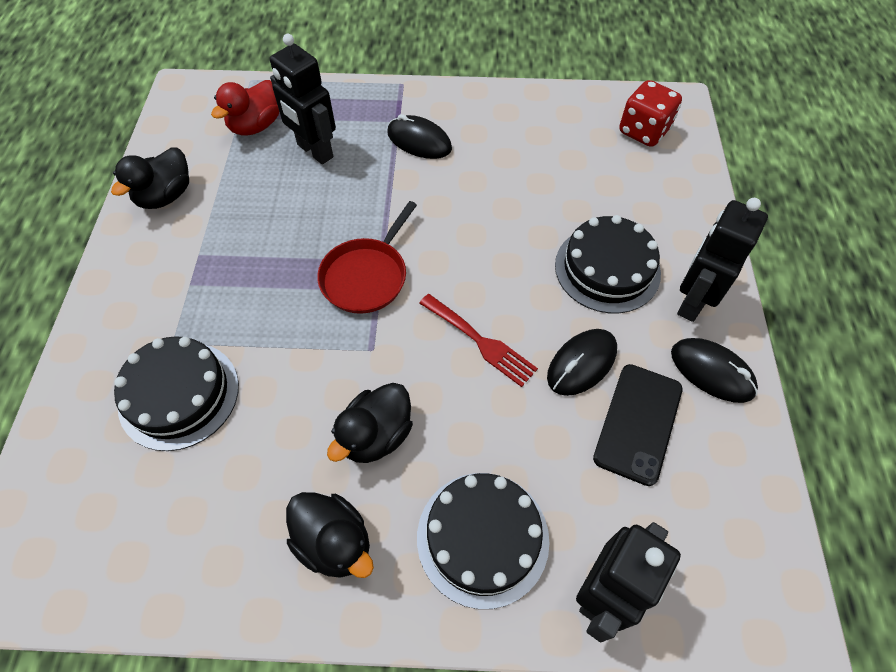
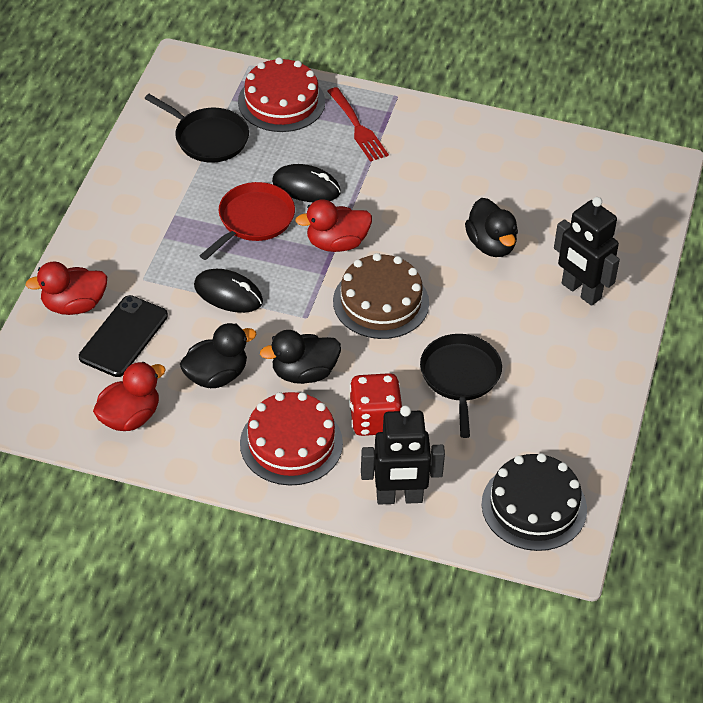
black cake: 3 -> 1
black mouse: 3 -> 2
black pan: 0 -> 2
black robot: 3 -> 2
brown cake: 0 -> 1
red cake: 0 -> 2
red duck: 1 -> 3

